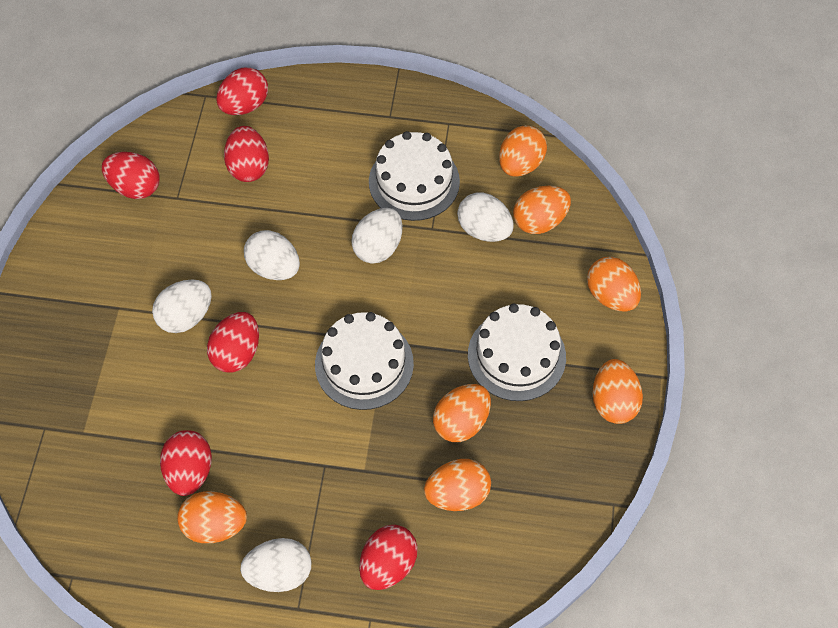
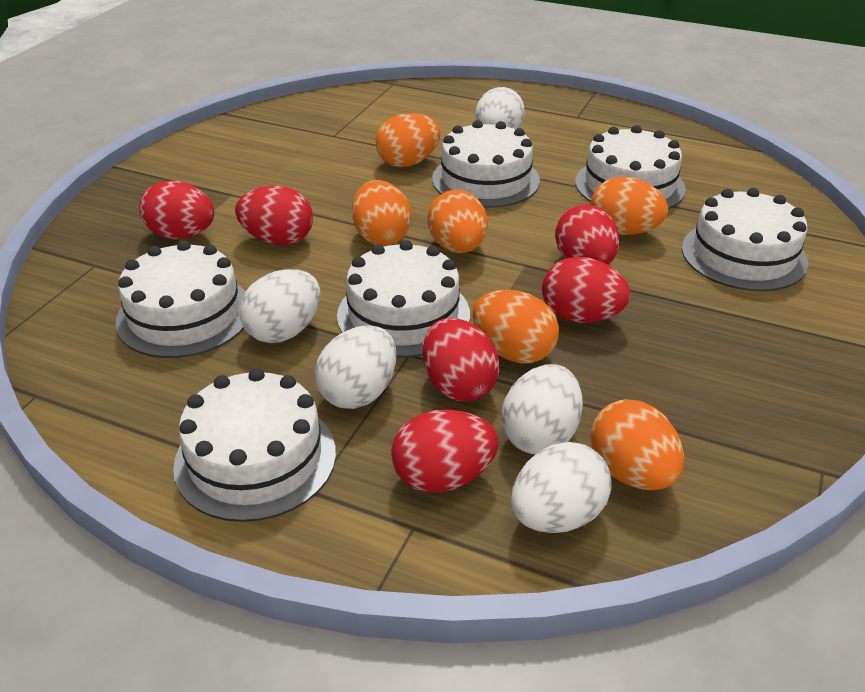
orange egg: 7 -> 6
white cake: 3 -> 6

